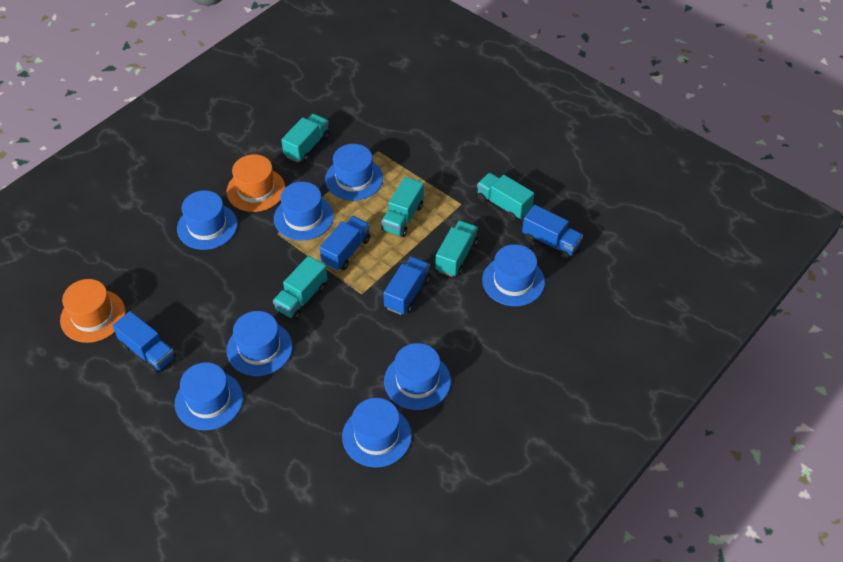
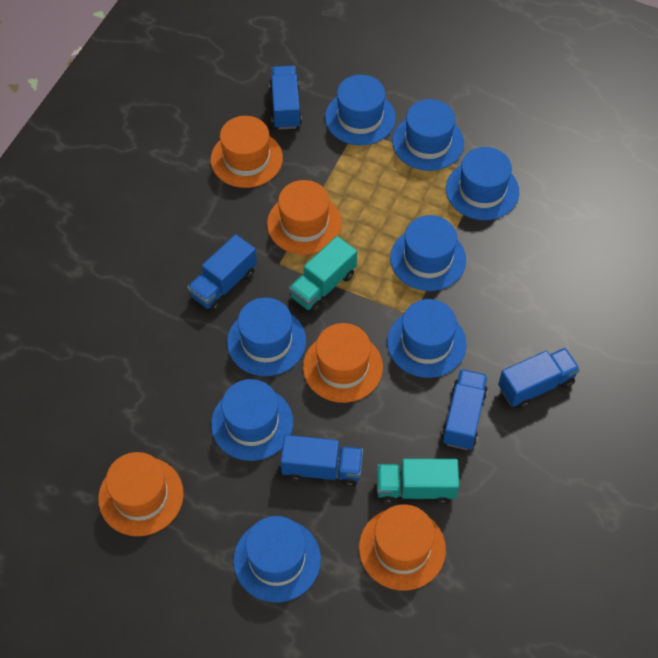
blue truck: 4 -> 5
orange hat: 2 -> 5
turquoise truck: 5 -> 2

